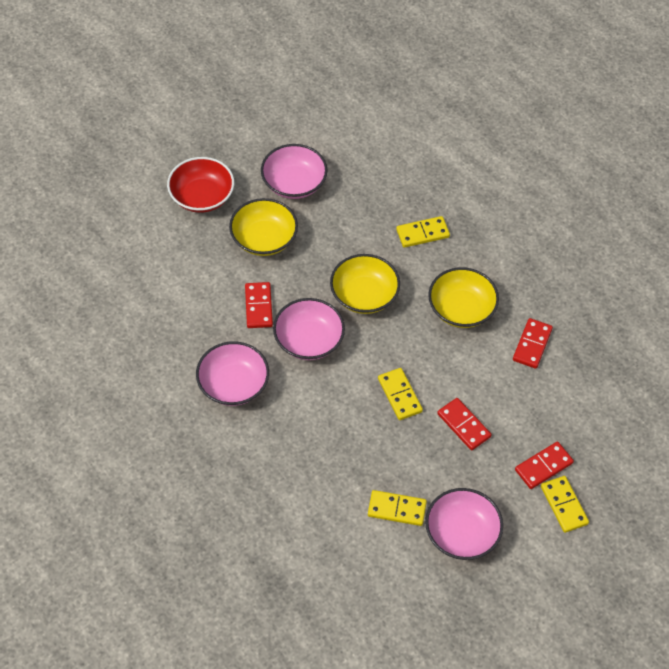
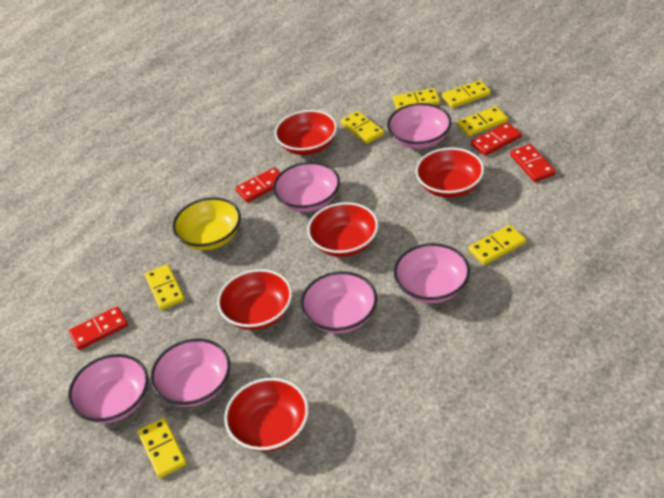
pink bowl: 4 -> 6
red bowl: 1 -> 5
yellow bowl: 3 -> 1
yellow domino: 4 -> 7

